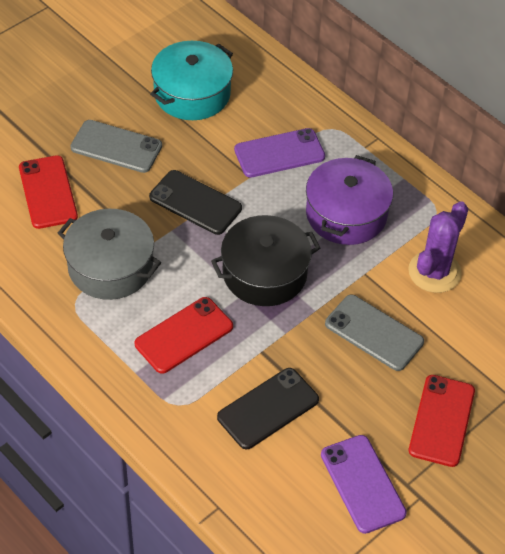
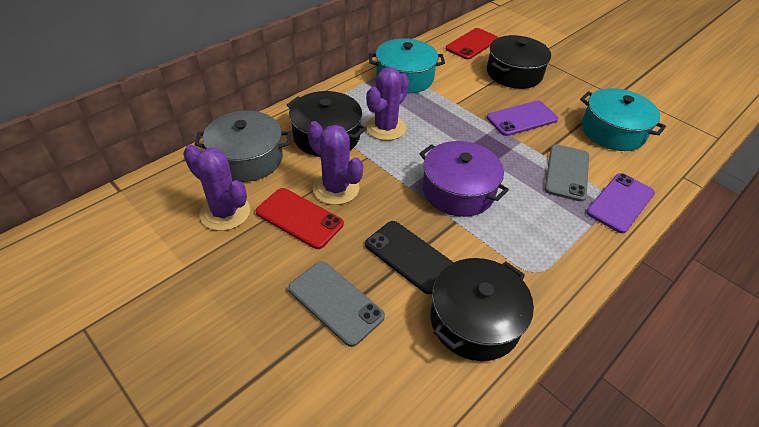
black phone: 2 -> 1
black pot: 1 -> 3
purple cactus: 1 -> 3
red phone: 3 -> 2
turquoise pot: 1 -> 2

